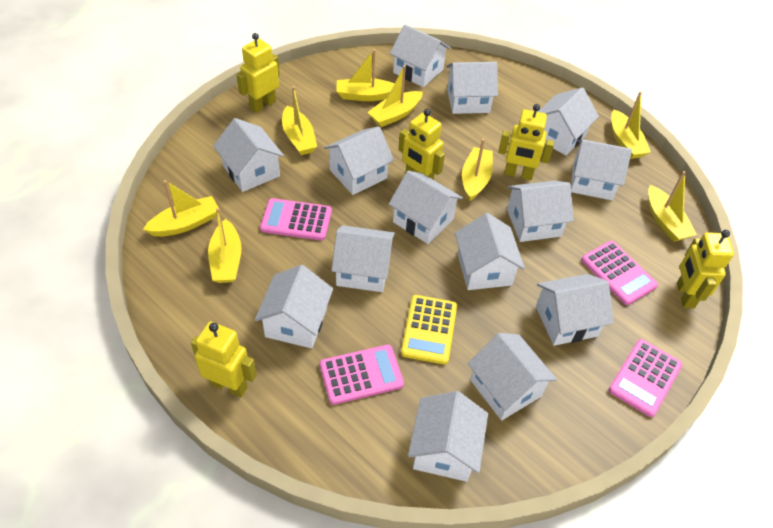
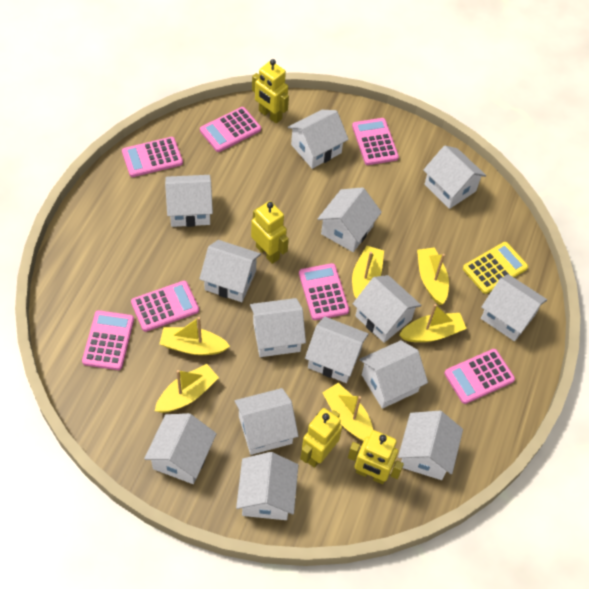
pink calculator: 4 -> 7
yellow boat: 8 -> 6
yellow robot: 5 -> 4

